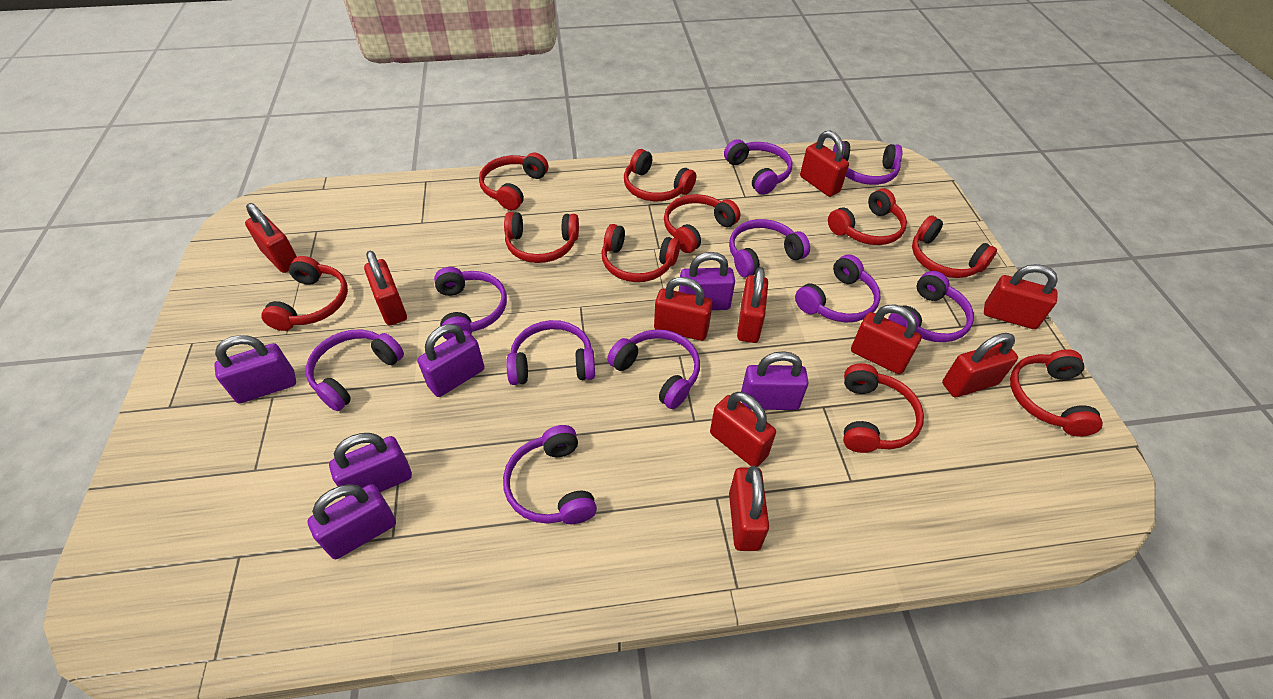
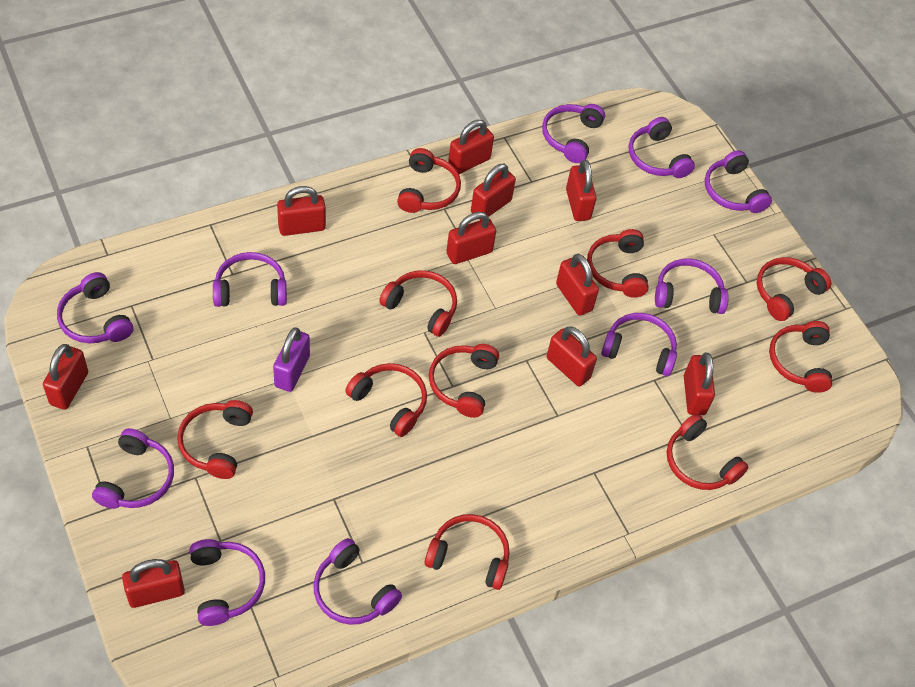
purple padlock: 6 -> 1

